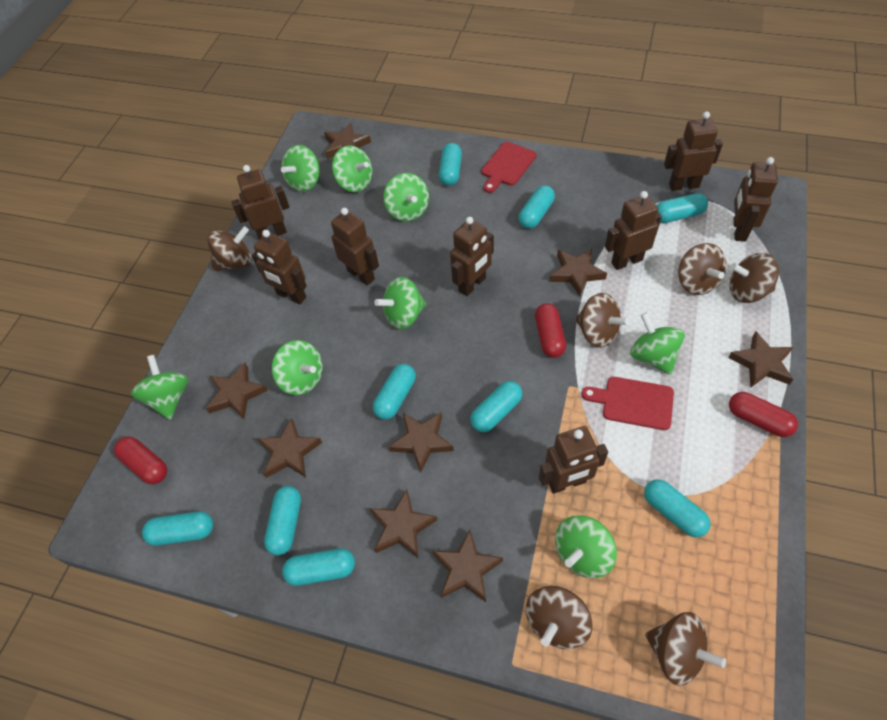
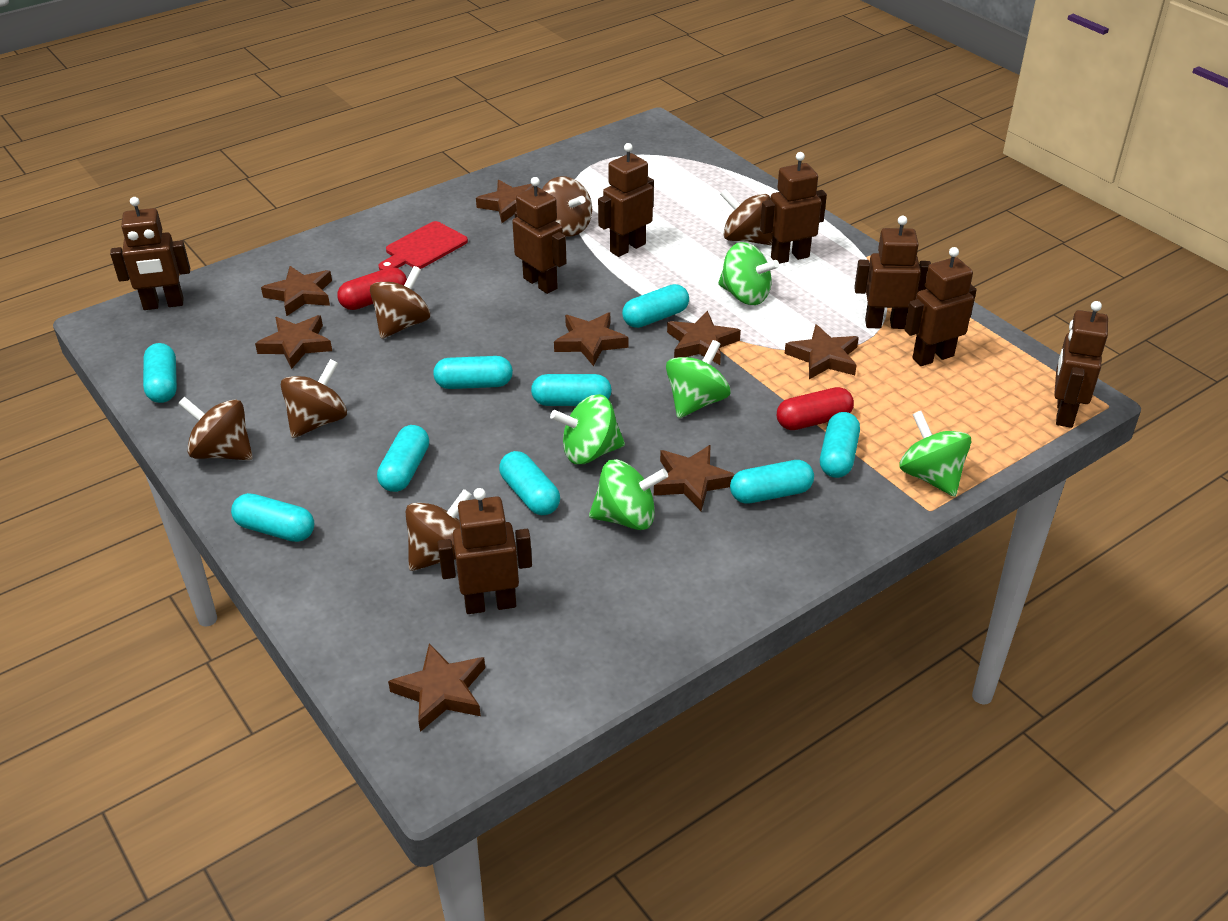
green spinning top: 8 -> 5
red capsule: 3 -> 2
red cutting board: 2 -> 1

